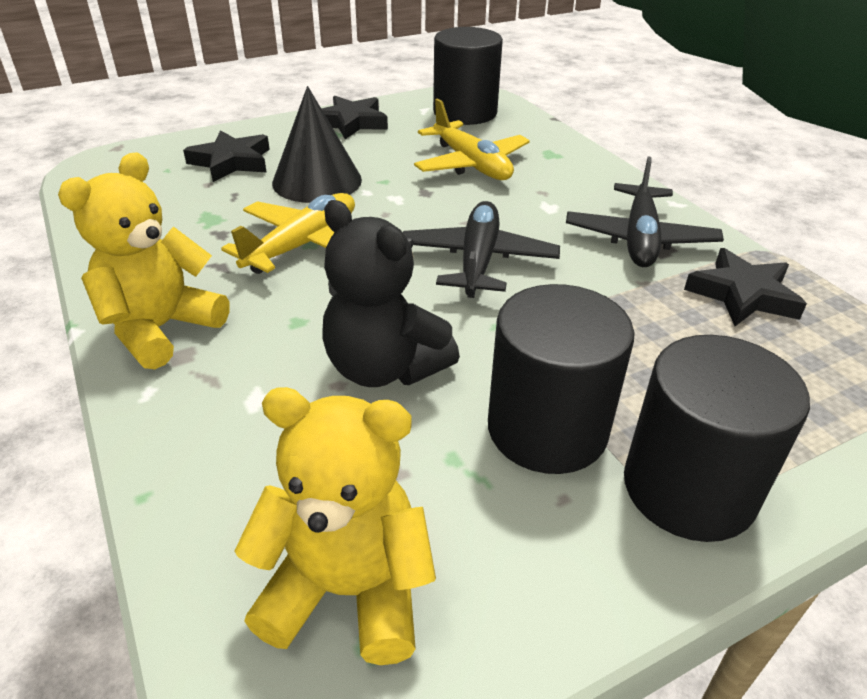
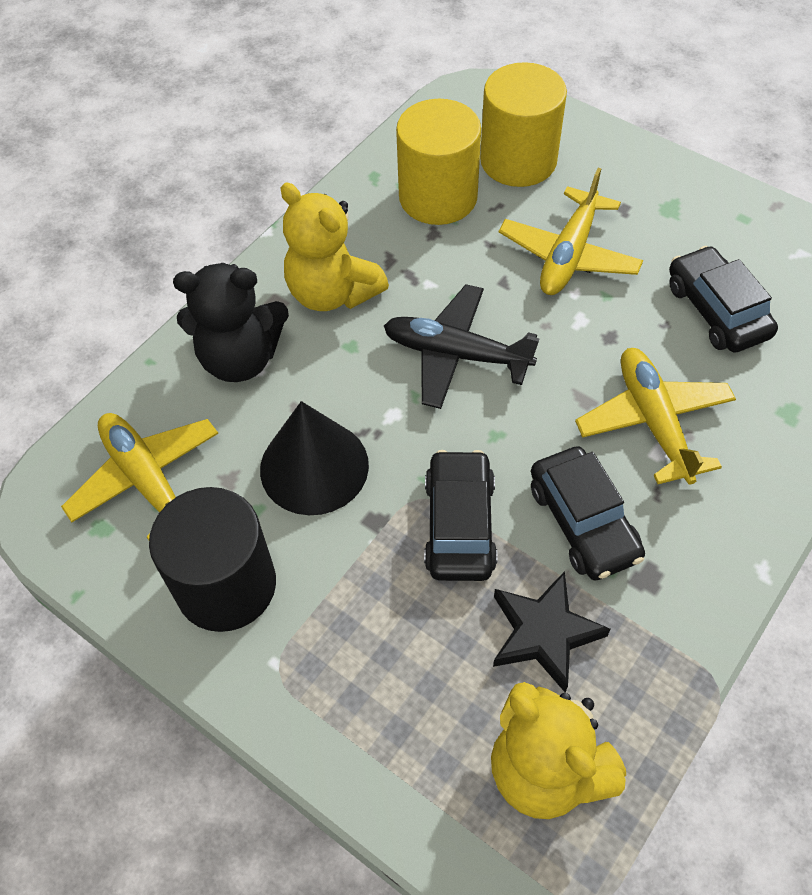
black car: 0 -> 3
black cylinder: 3 -> 1
black plane: 2 -> 1
black star: 3 -> 1
yellow cylinder: 0 -> 2
yellow plane: 2 -> 3

